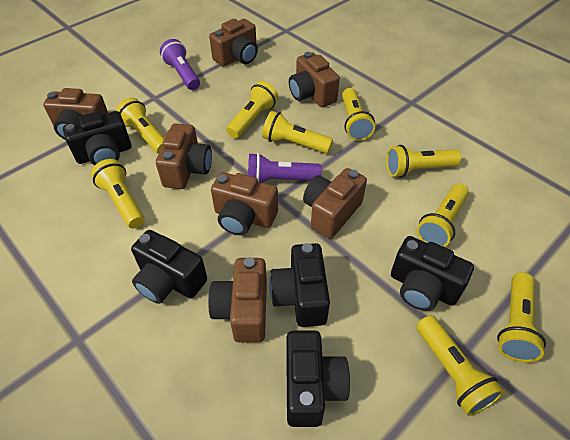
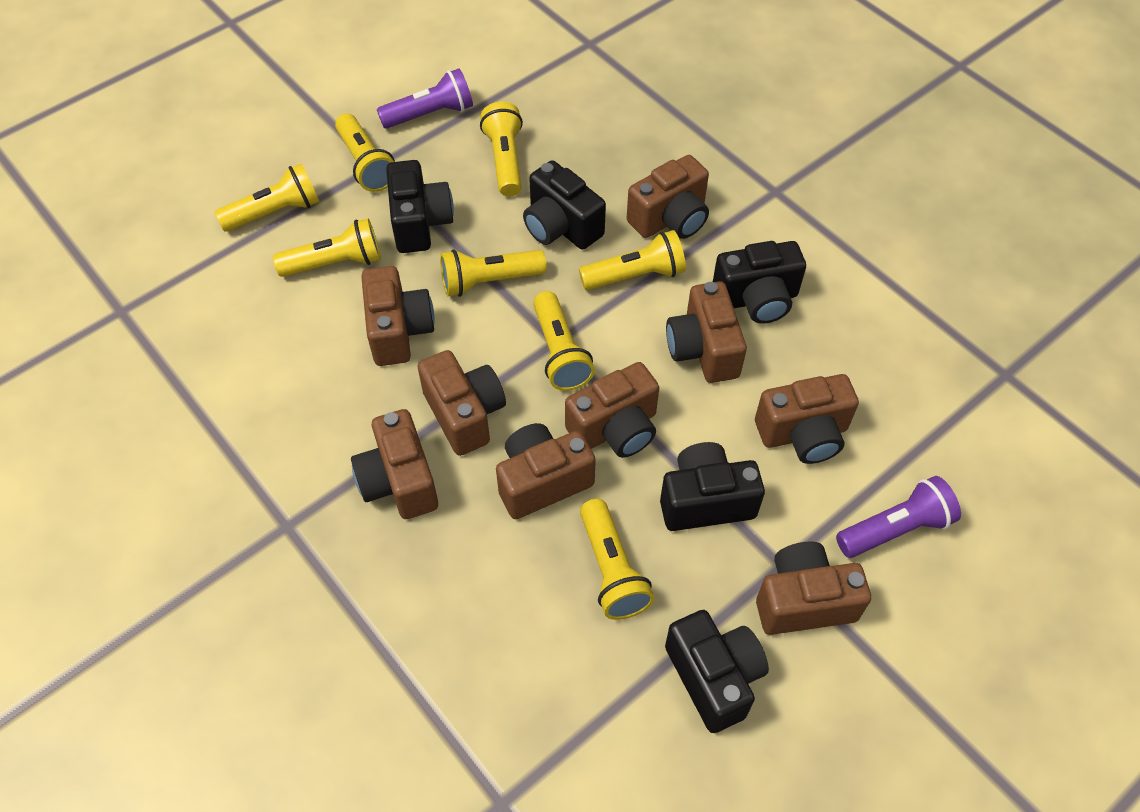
brown camera: 7 -> 9
yellow flashlight: 9 -> 8

